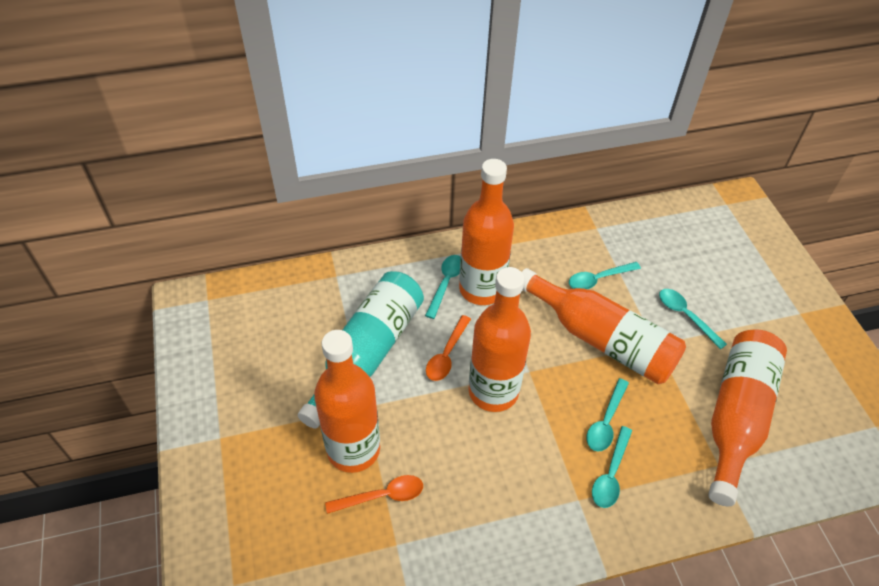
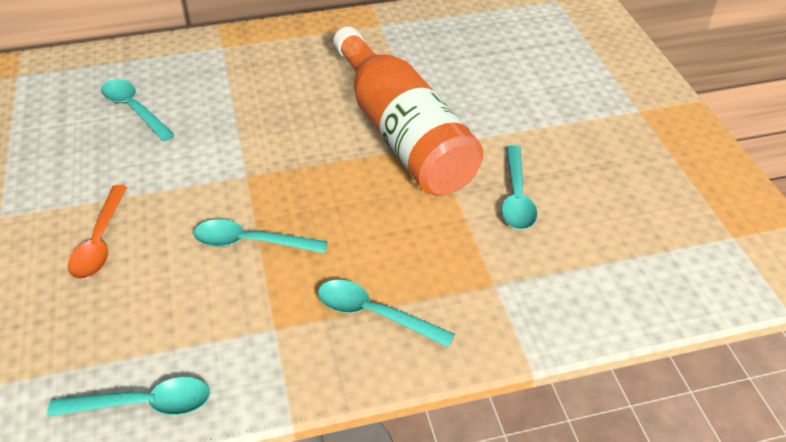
orange bottle: 5 -> 1
orange spoon: 2 -> 1
turquoise bottle: 1 -> 0

